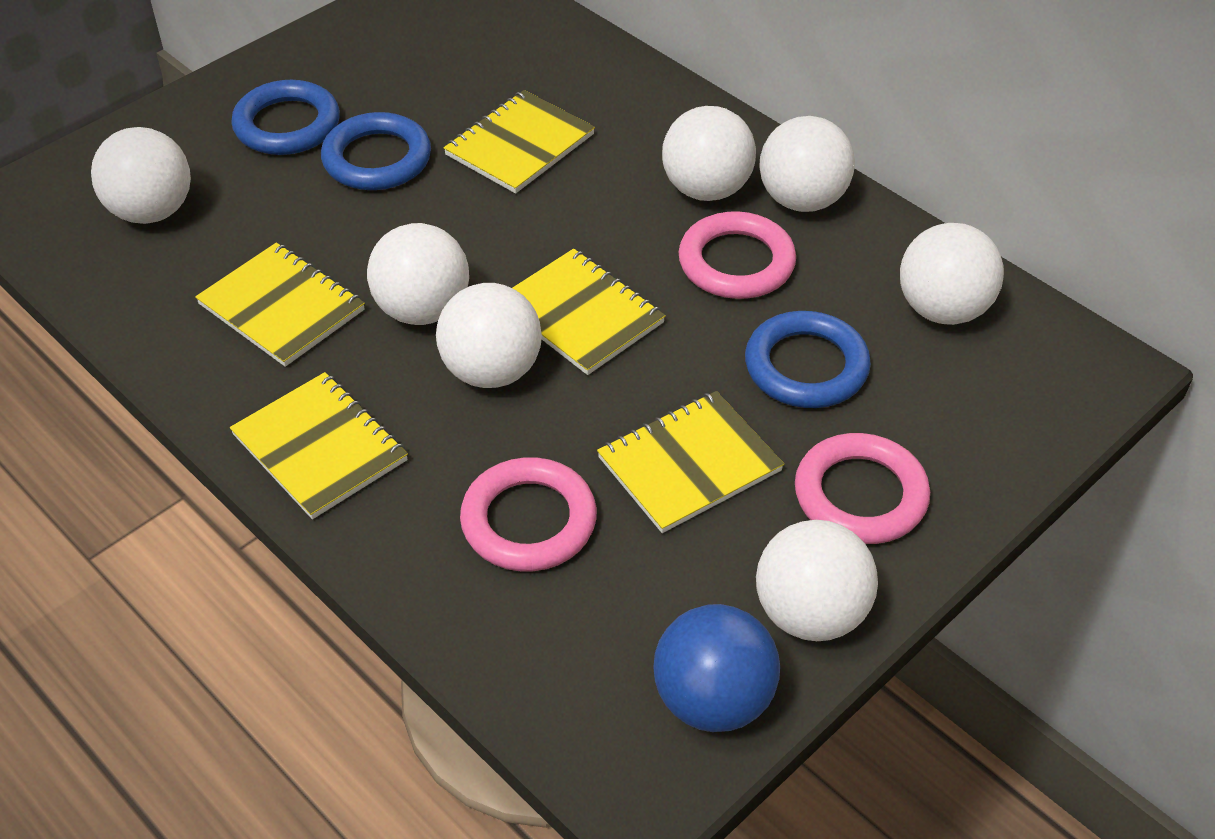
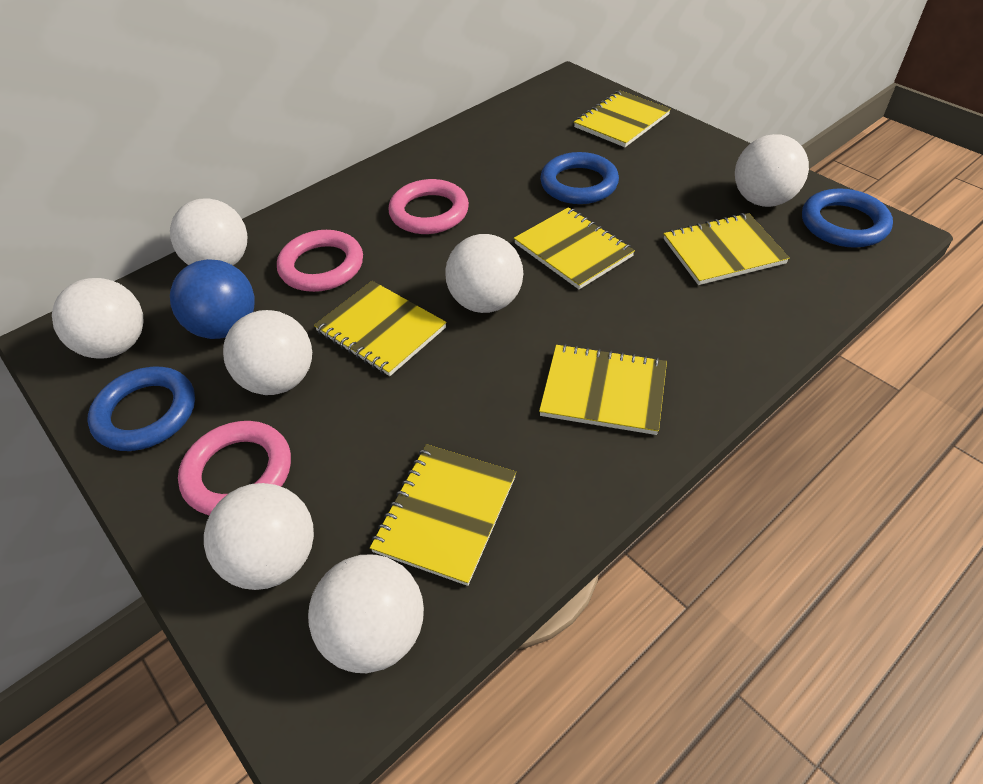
yellow notebook: 5 -> 6

